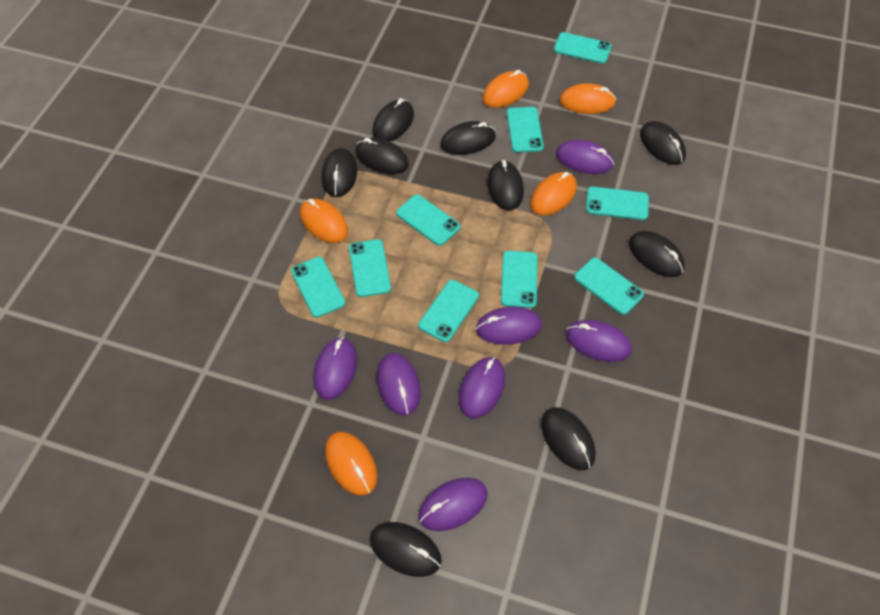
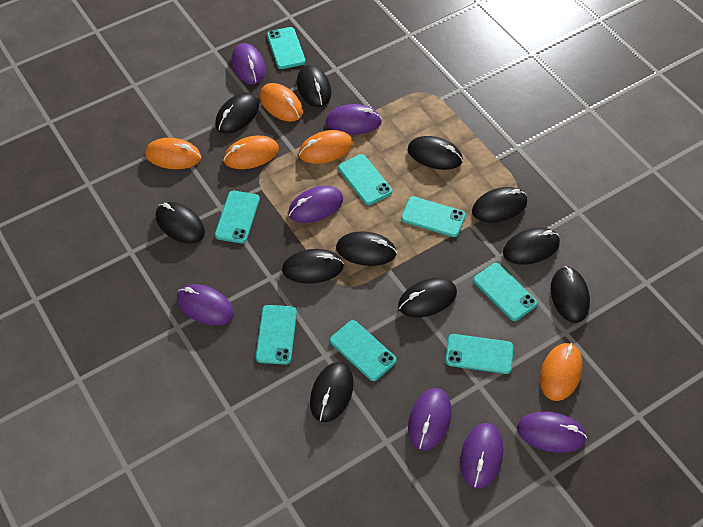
black mouse: 9 -> 11
turquoise phone: 9 -> 8

